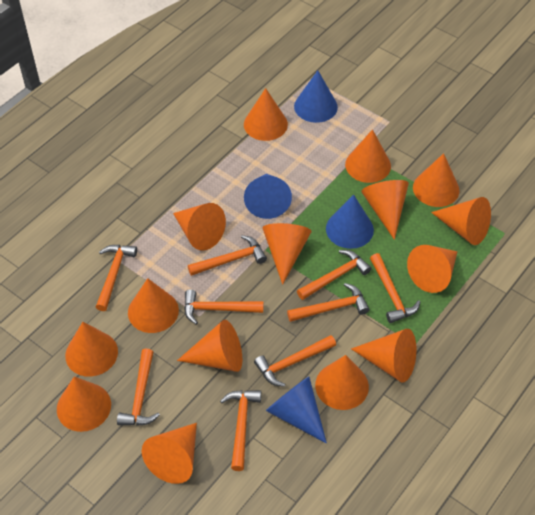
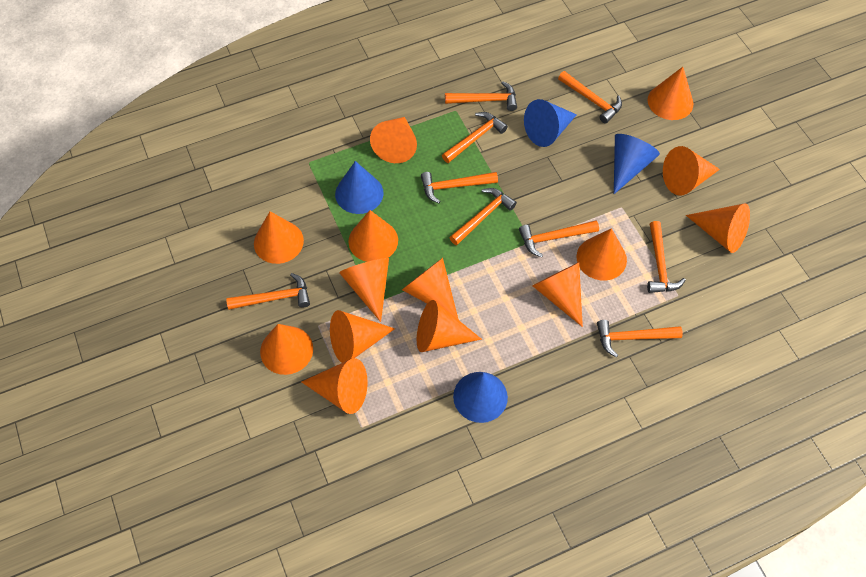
orange cone: 15 -> 14

